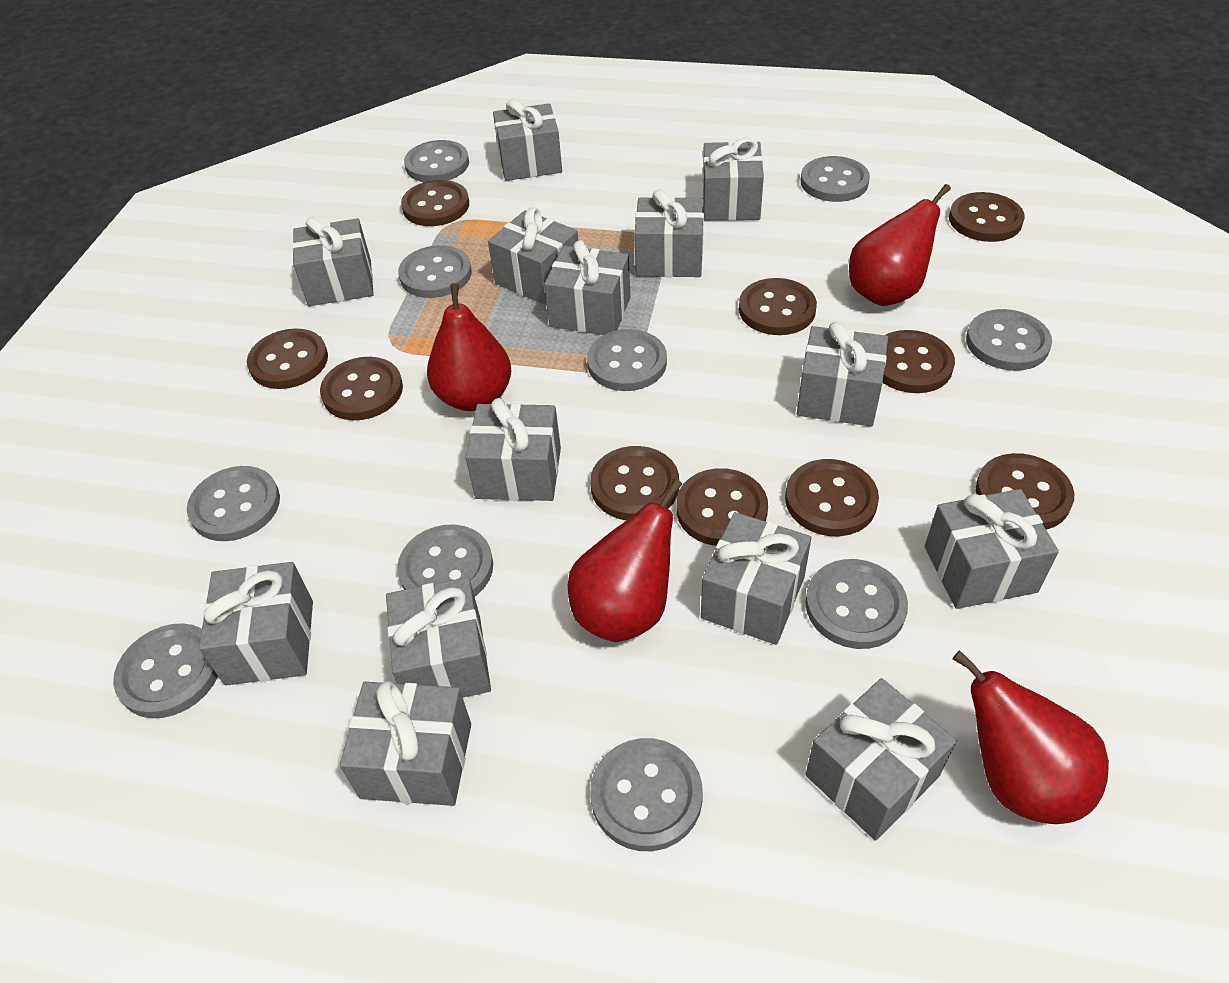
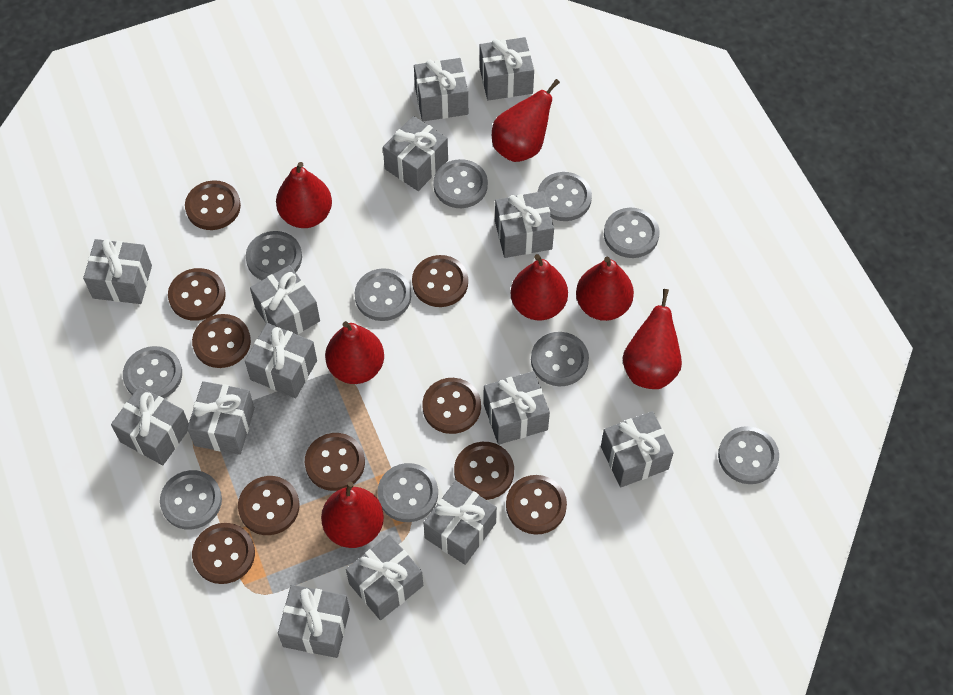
red pear: 4 -> 7

